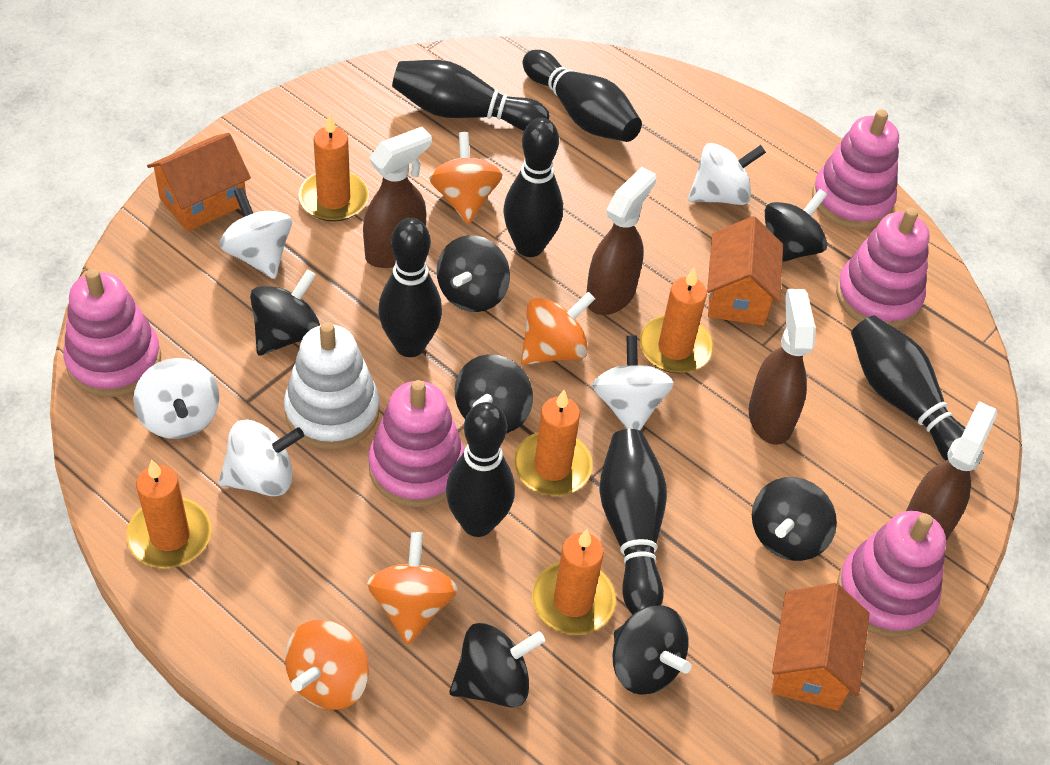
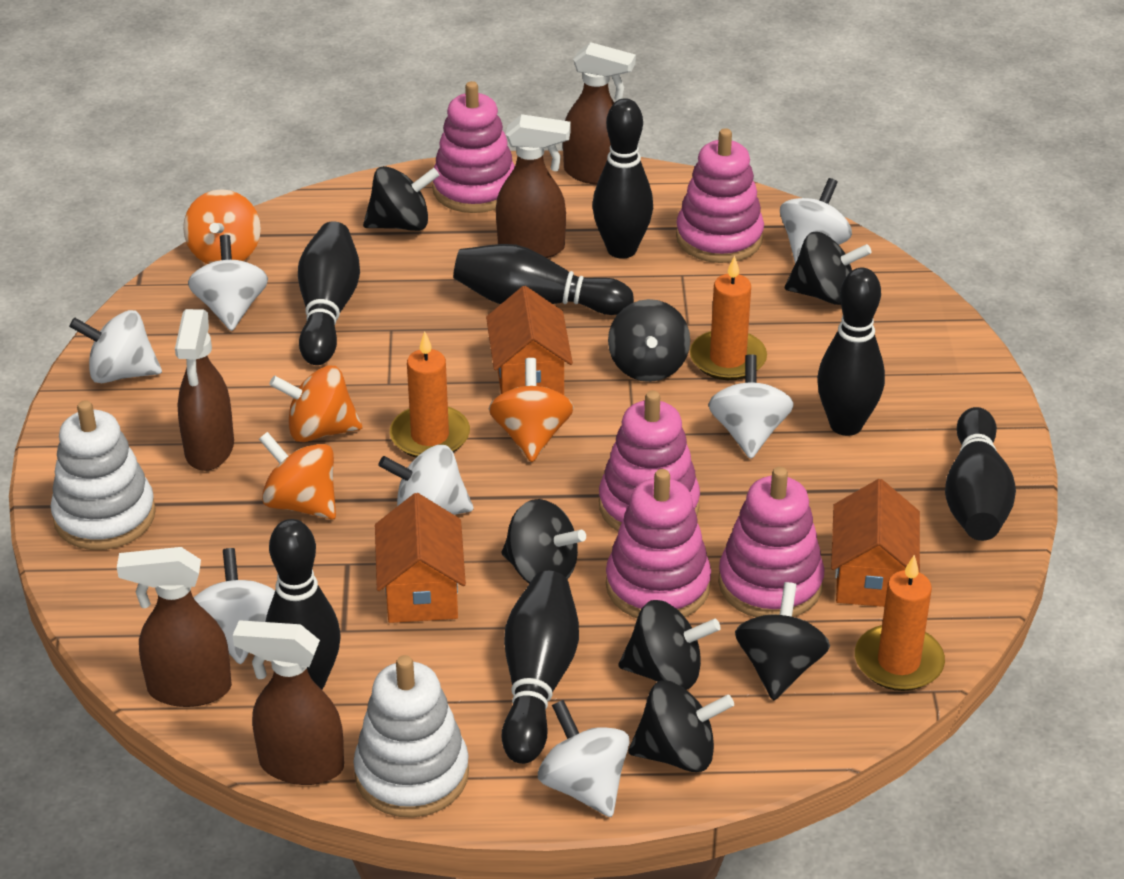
brown spray bottle: 4 -> 5
orange candle: 5 -> 3
white spinning top: 5 -> 7
white stacking toy: 1 -> 2

